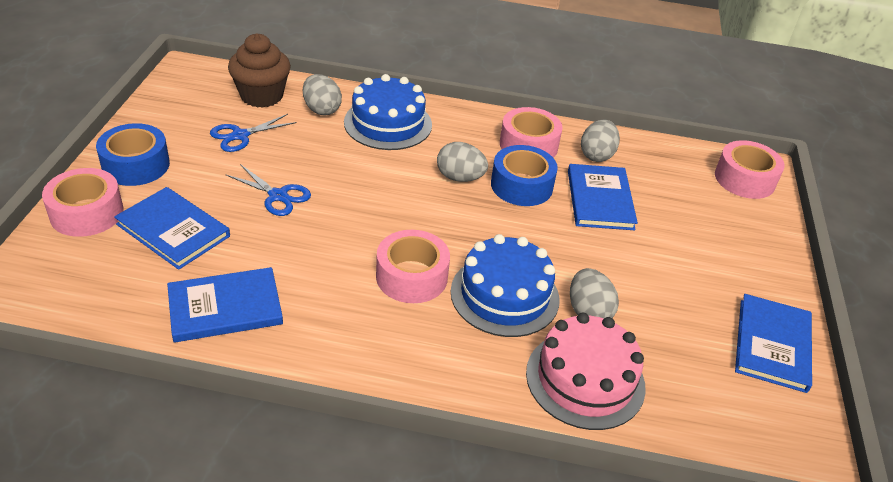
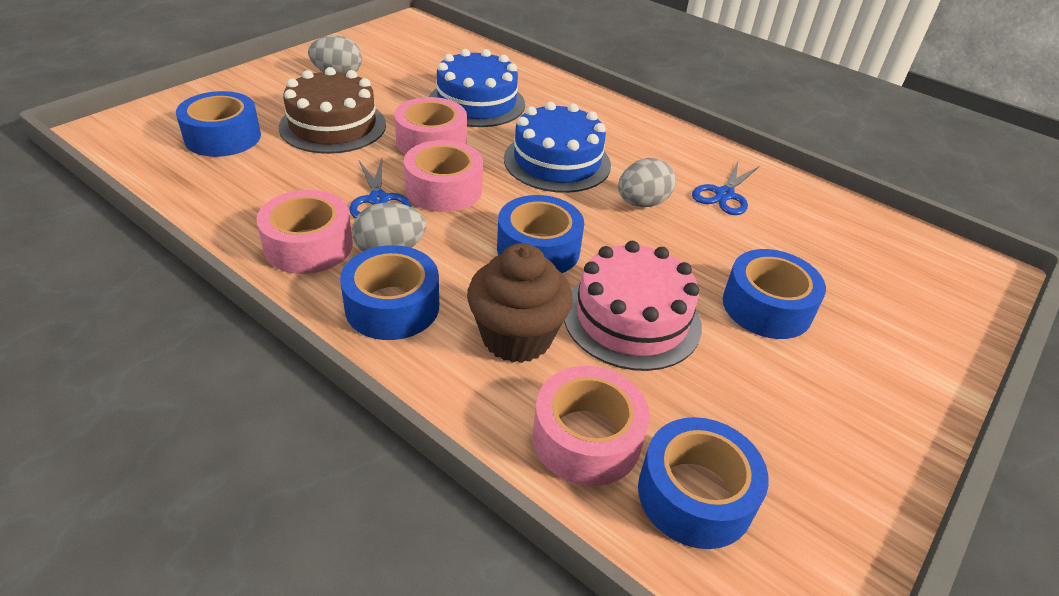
blue book: 4 -> 0
blue tape: 2 -> 5
brown cake: 0 -> 1
grey egg: 4 -> 3

